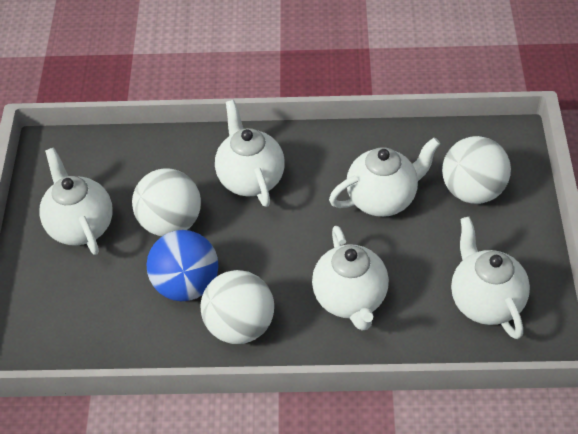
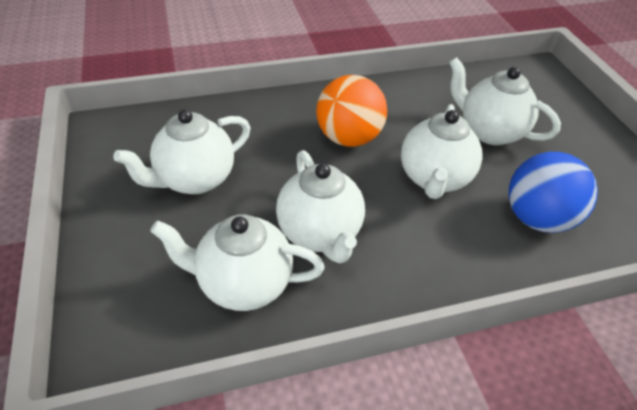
orange ball: 0 -> 1
white ball: 3 -> 0

